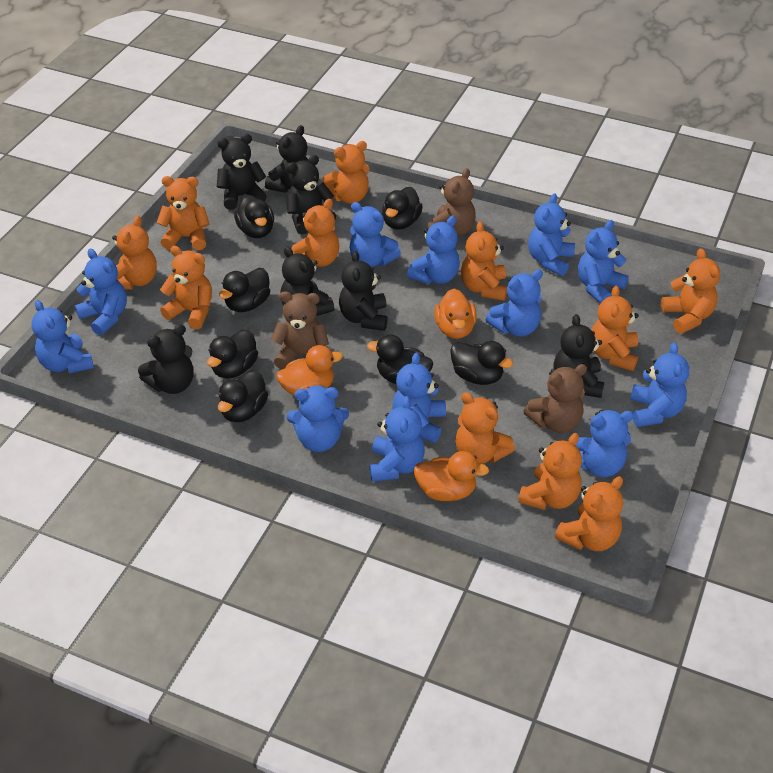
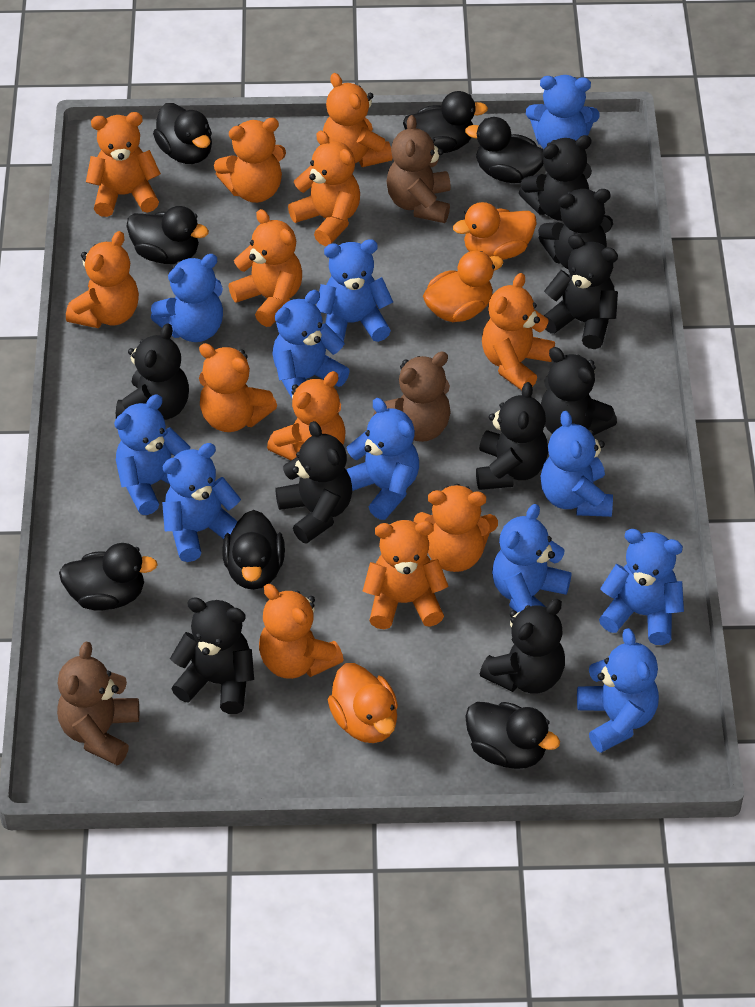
black teddy bear: 7 -> 9
blue teddy bear: 12 -> 11
orange teddy bear: 11 -> 12

